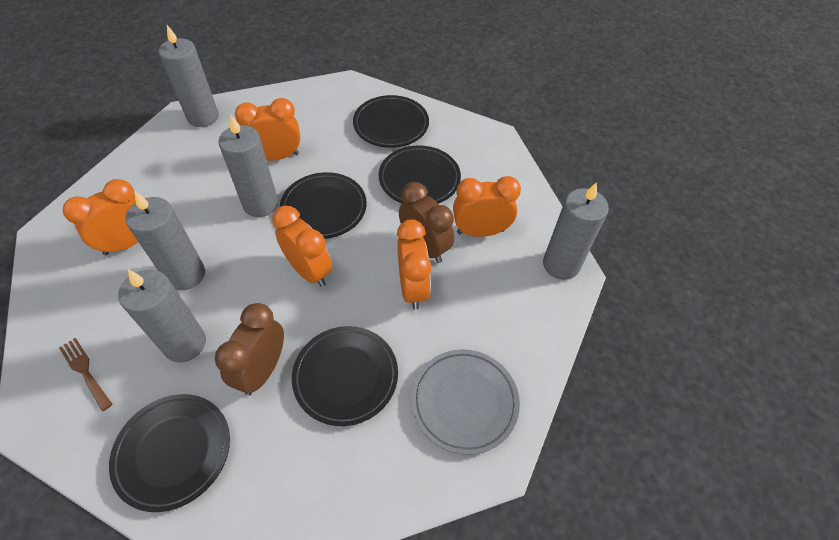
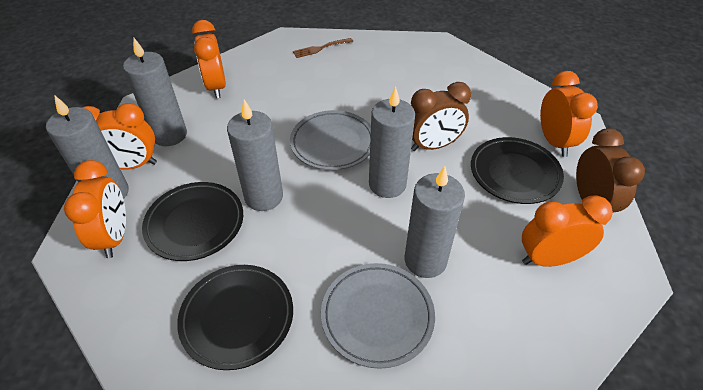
black plate: 5 -> 3
grey plate: 1 -> 2

